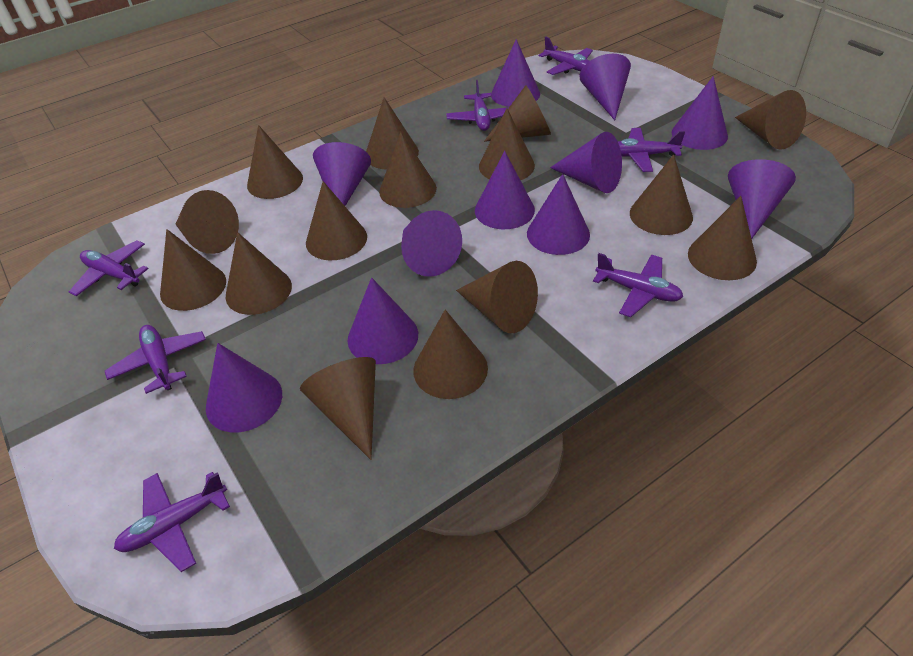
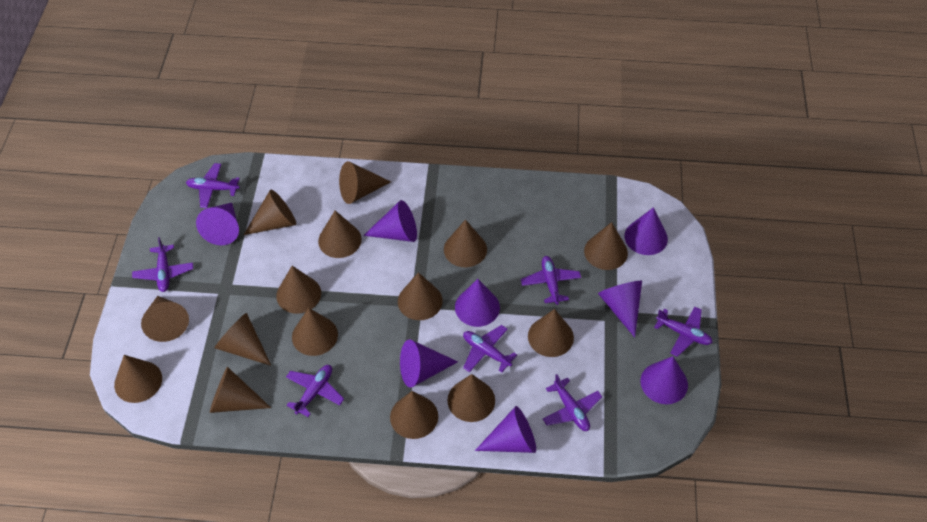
purple cone: 11 -> 8

